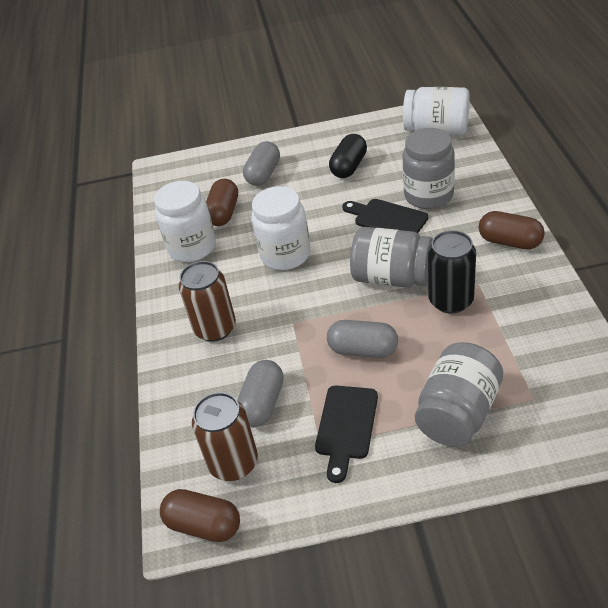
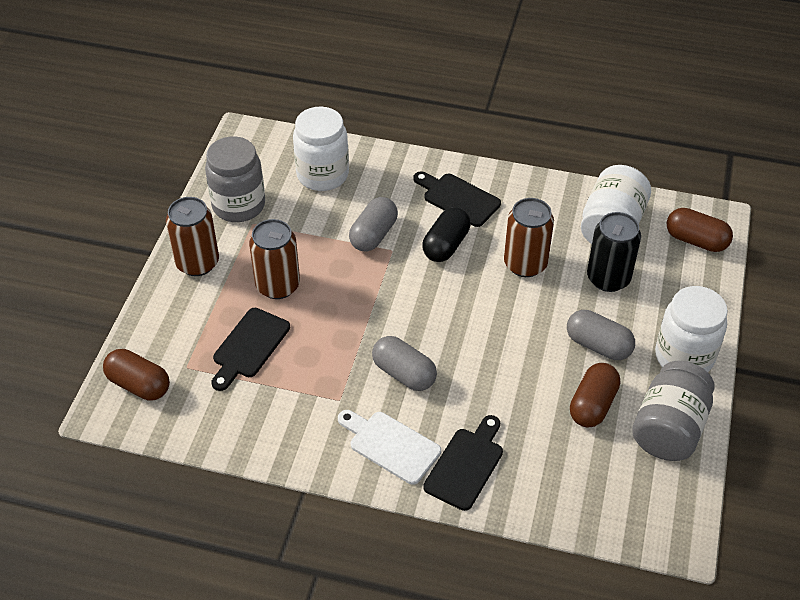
black cutting board: 2 -> 3
brown can: 2 -> 3
grey jar: 3 -> 2
white cutting board: 0 -> 1

